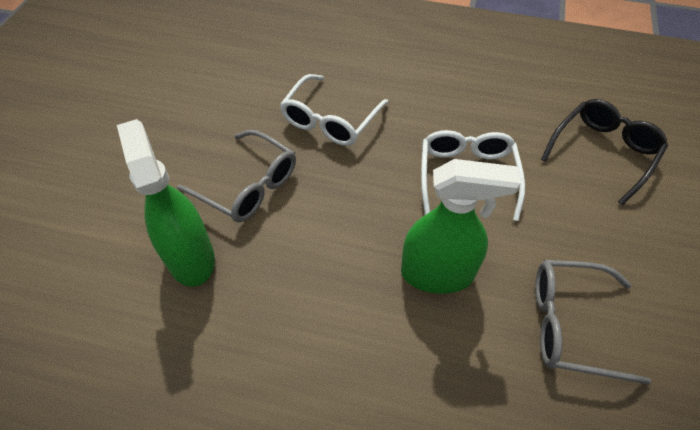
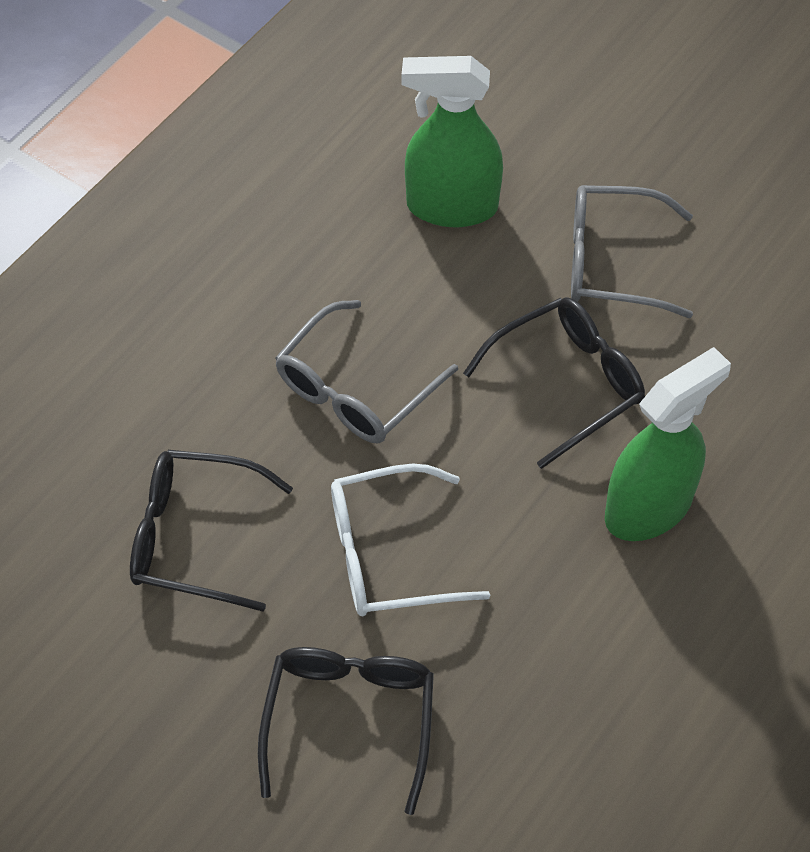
black glasses: 1 -> 3
white glasses: 2 -> 1

